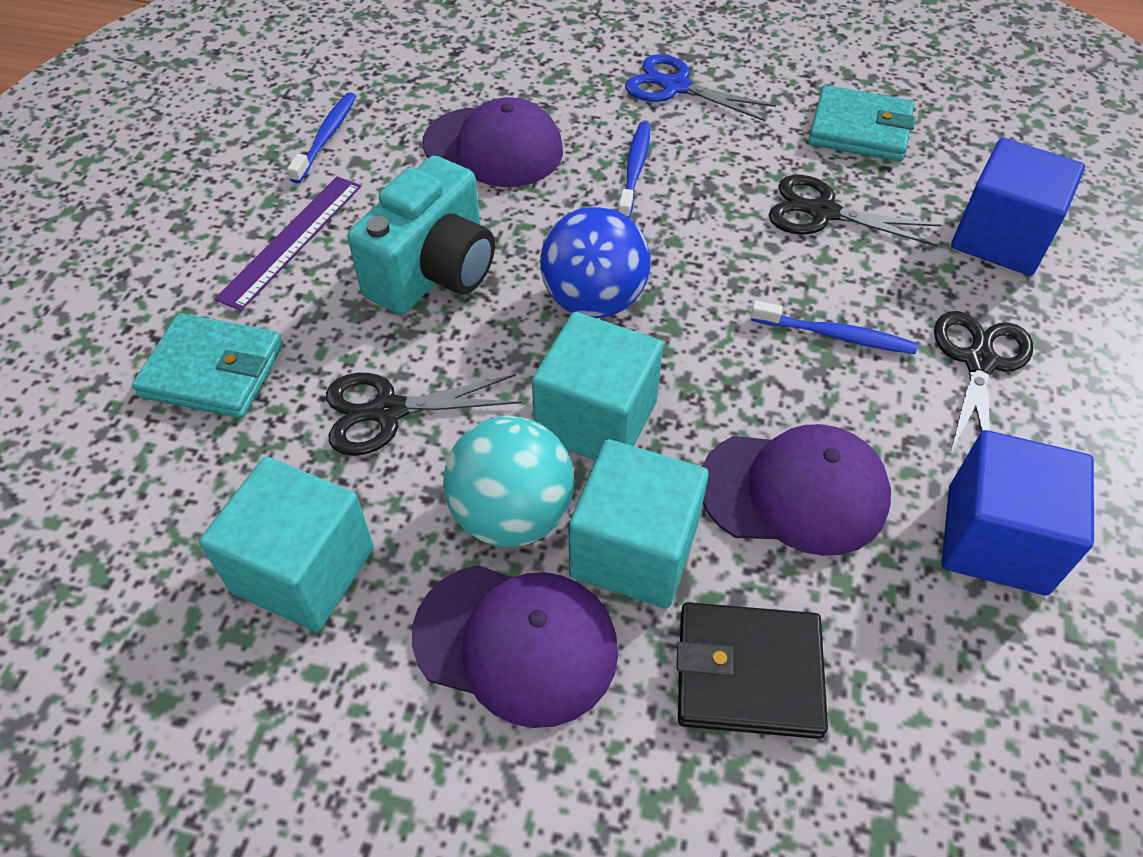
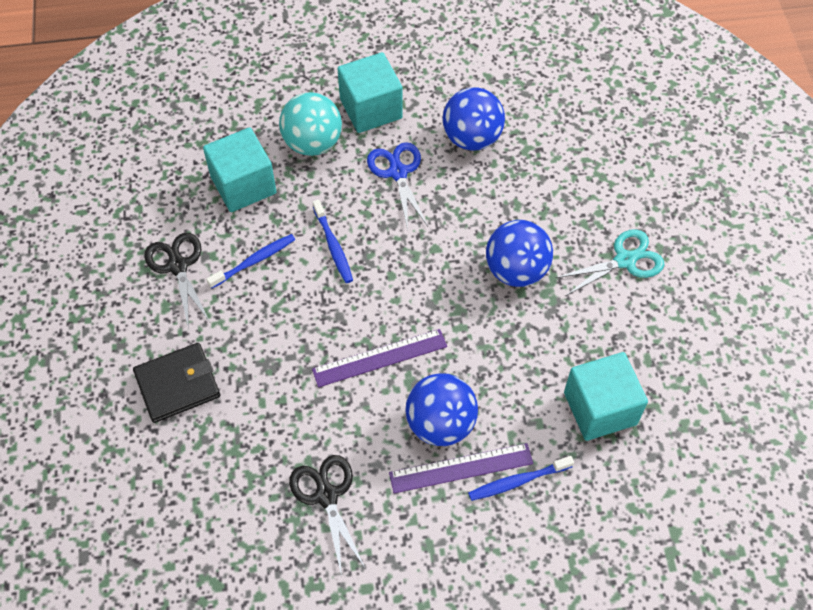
black scissors: 3 -> 2
blue ball: 1 -> 3
blue cube: 2 -> 0
purple cap: 3 -> 0
purple ruler: 1 -> 2
turquoise camera: 1 -> 0
turquoise scissors: 0 -> 1
turquoise wallet: 2 -> 0

